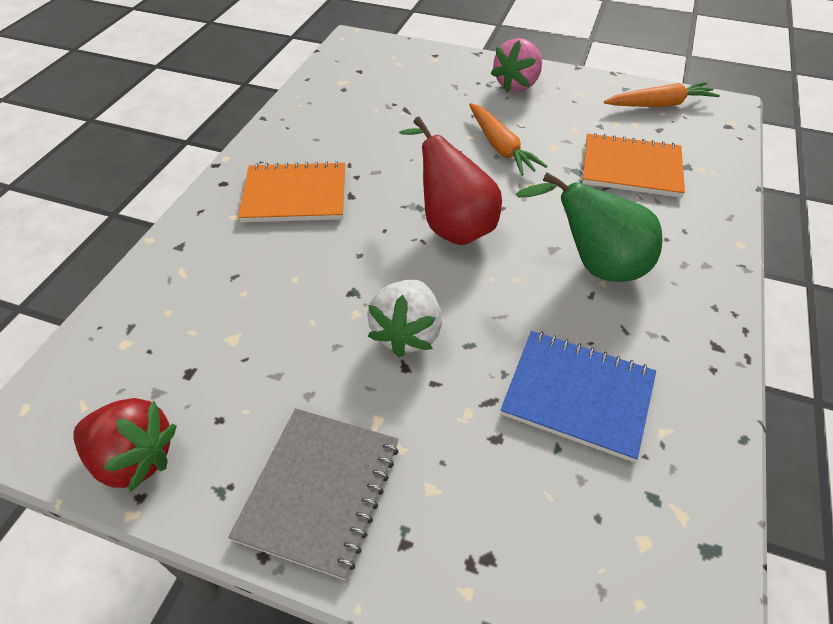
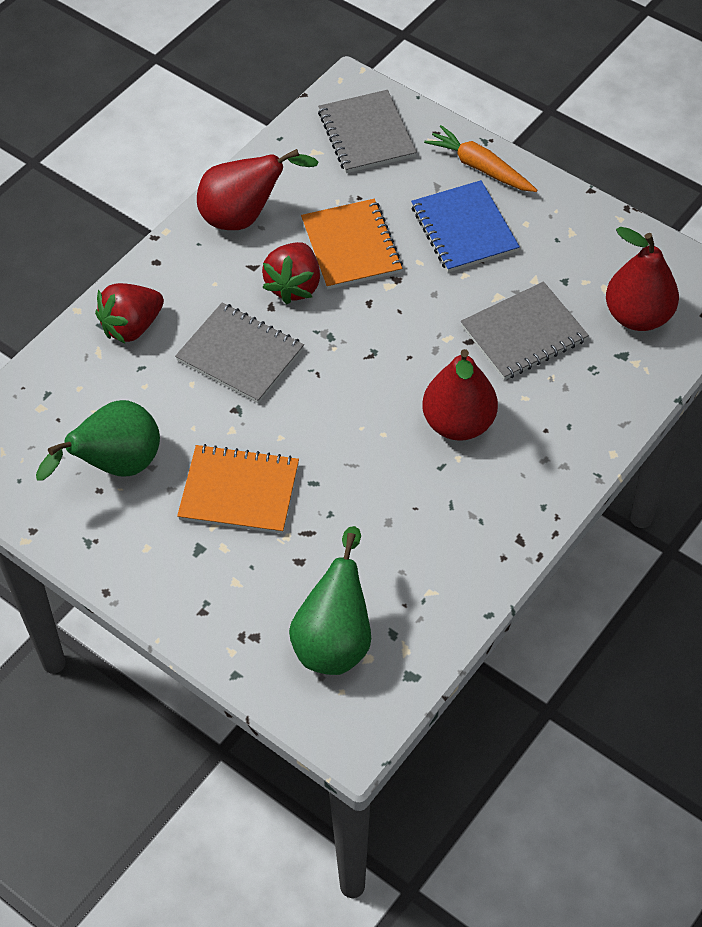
green pear: 1 -> 2
grey notebook: 1 -> 3
orange carrot: 2 -> 1
pink strawberry: 1 -> 0
red pear: 1 -> 3
red strawberry: 1 -> 2
white strawberry: 1 -> 0

